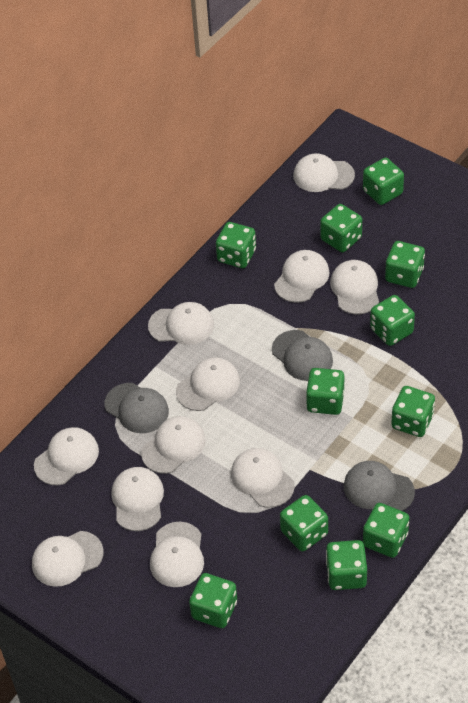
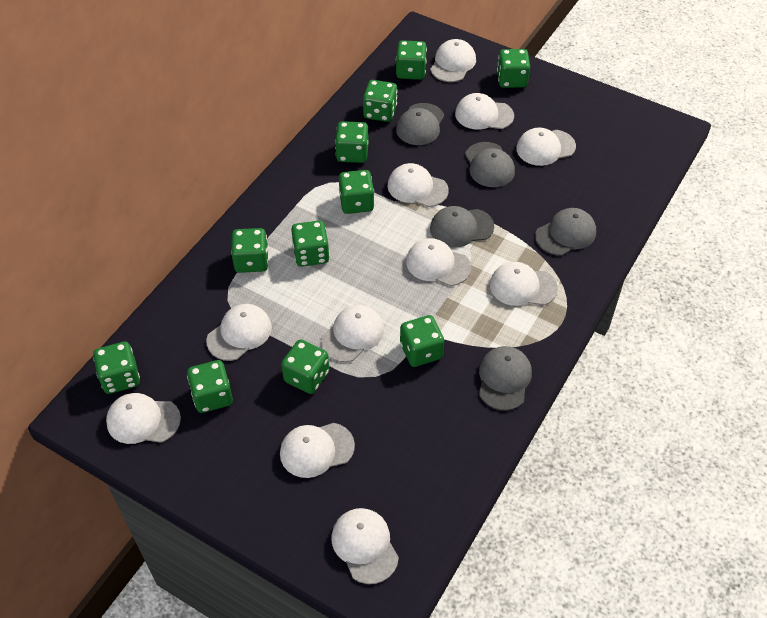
grey cap: 3 -> 5

